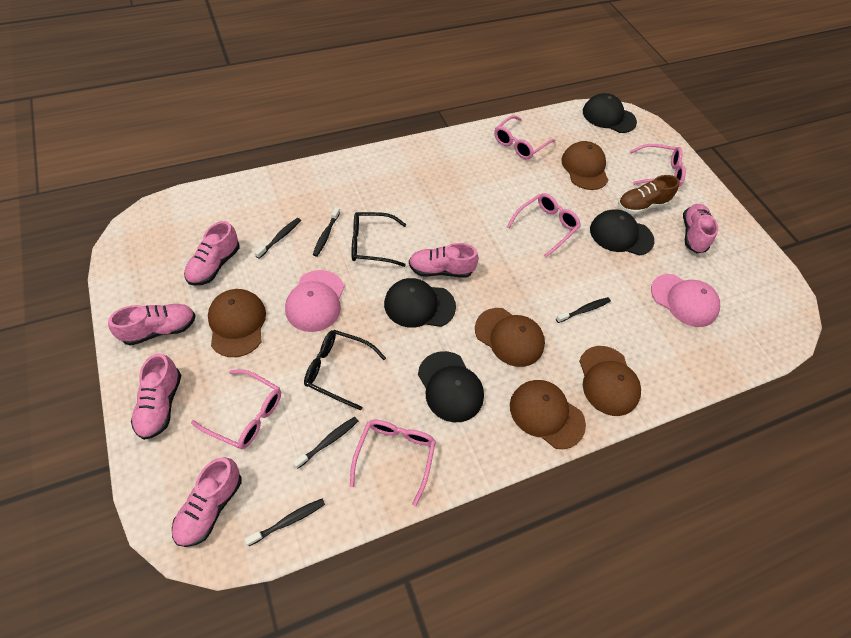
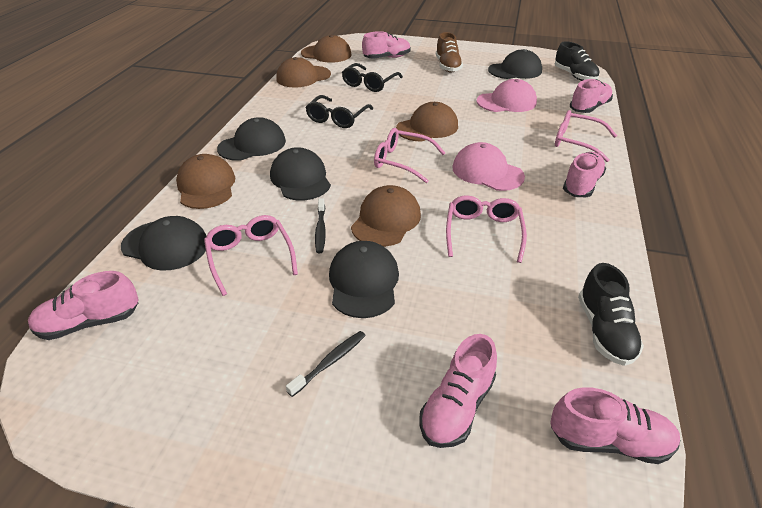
black cap: 4 -> 5
black shoe: 0 -> 2
black toothbrush: 5 -> 2
pink glasses: 5 -> 4

